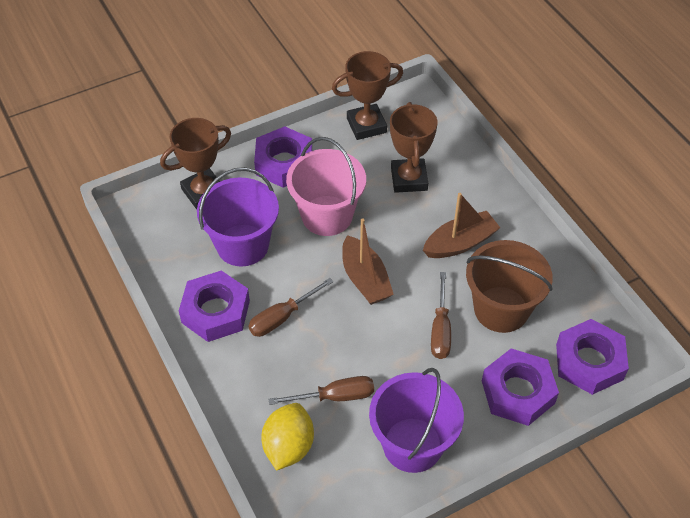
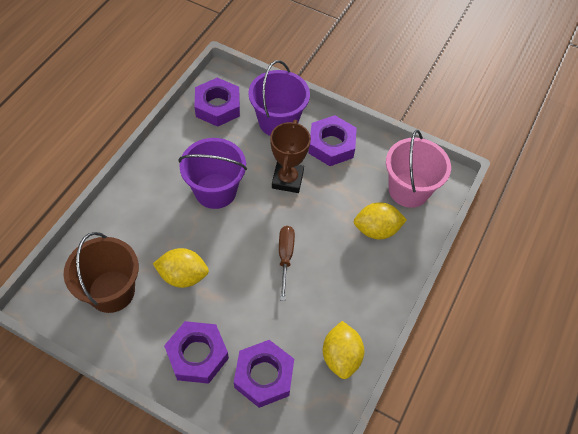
brown boat: 2 -> 0
brown screwdriver: 3 -> 1
brown trophy: 3 -> 1
yellow lemon: 1 -> 3

